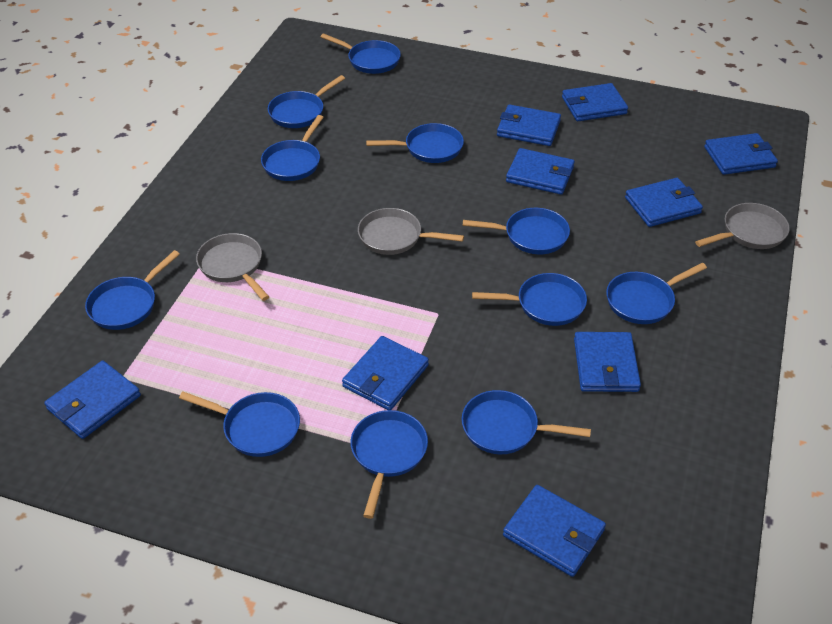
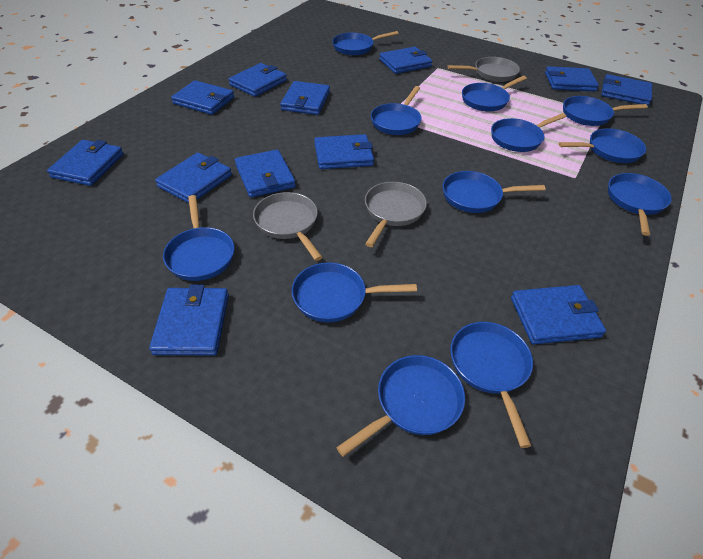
blue pan: 11 -> 12
blue wallet: 9 -> 12

